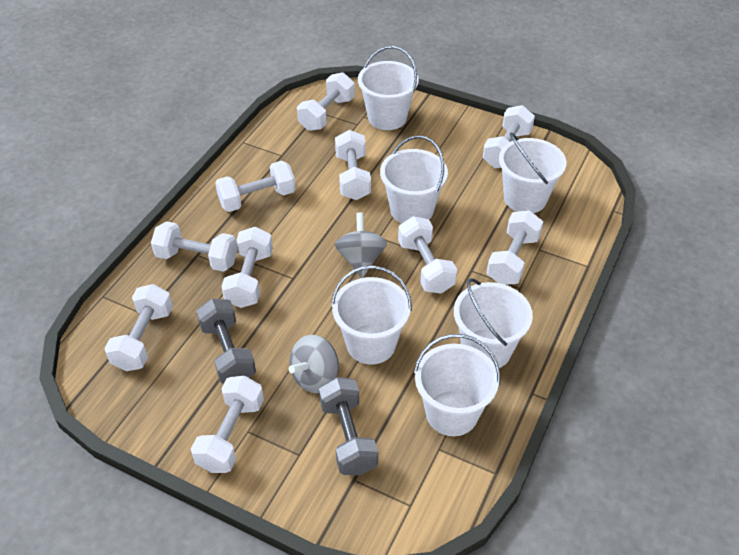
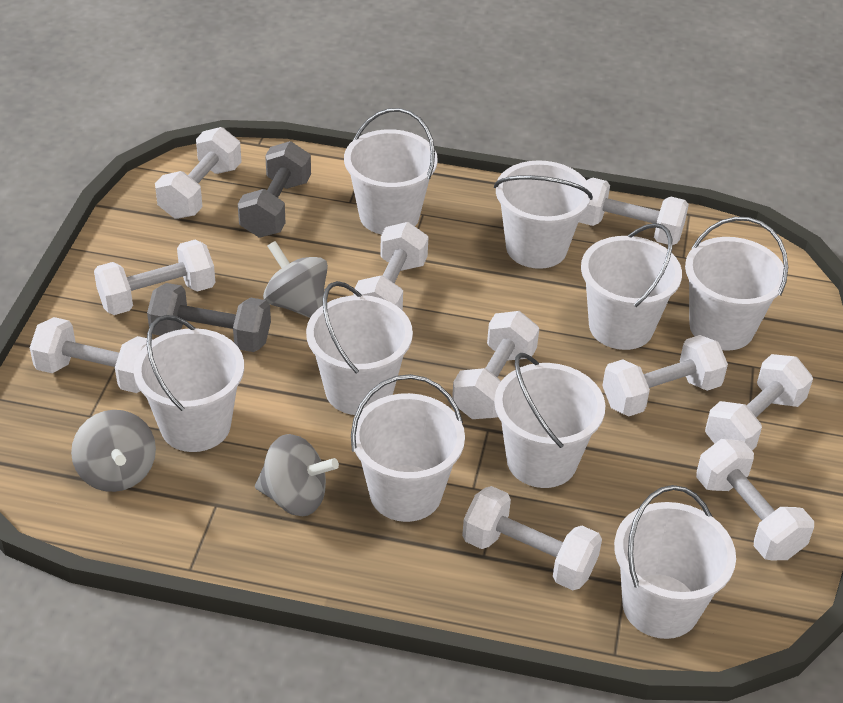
grey spinning top: 2 -> 3
white bucket: 6 -> 9

